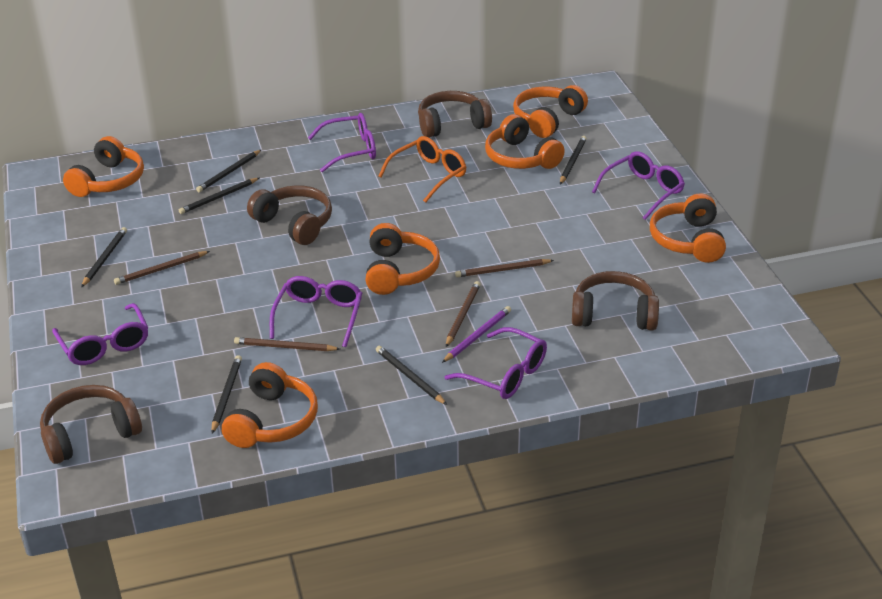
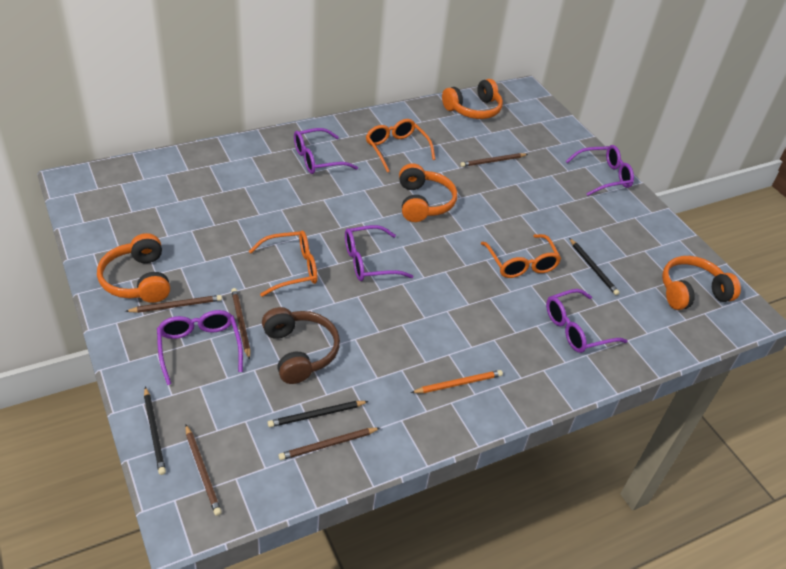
black pencil: 6 -> 3
brown headphones: 4 -> 1
brown pencil: 4 -> 5
orange glasses: 1 -> 3
orange headphones: 6 -> 4
orange pencil: 0 -> 1
purple pencil: 1 -> 0

